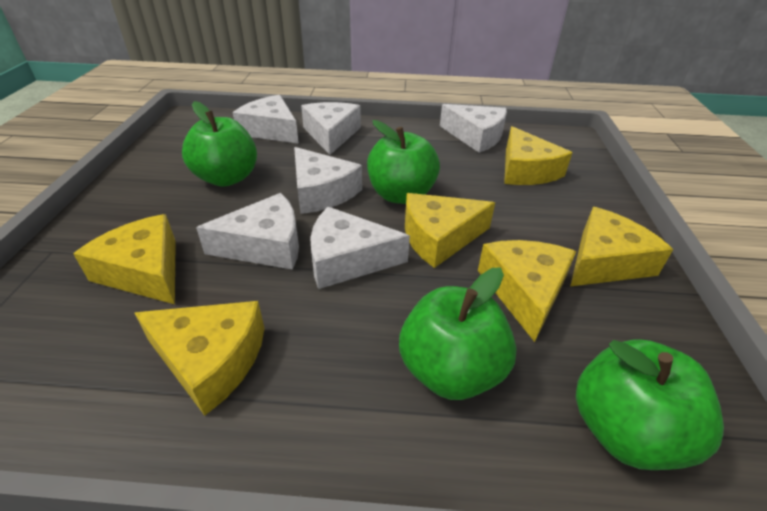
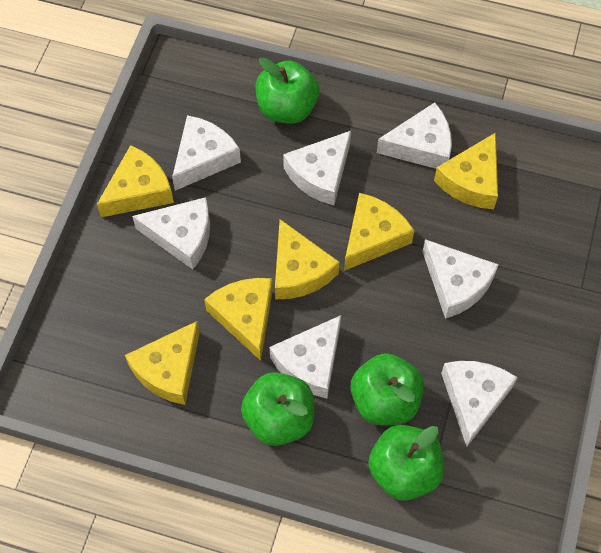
white cheese: 6 -> 7

